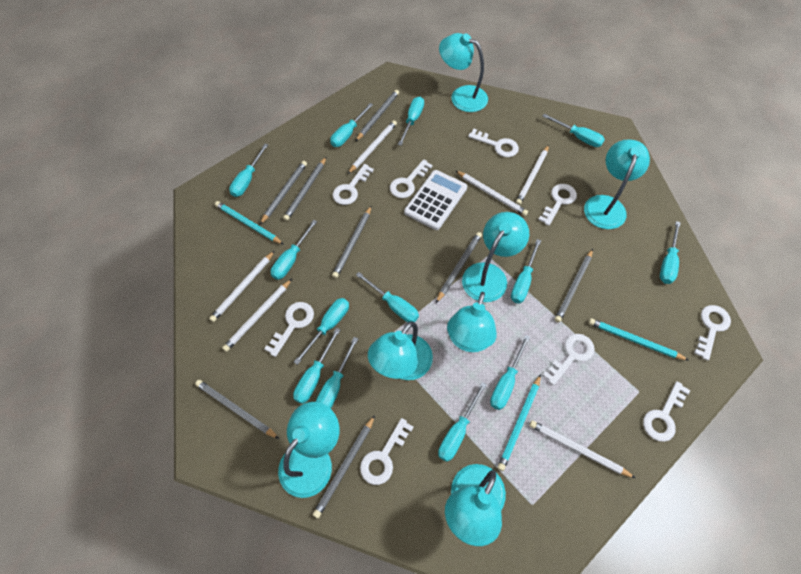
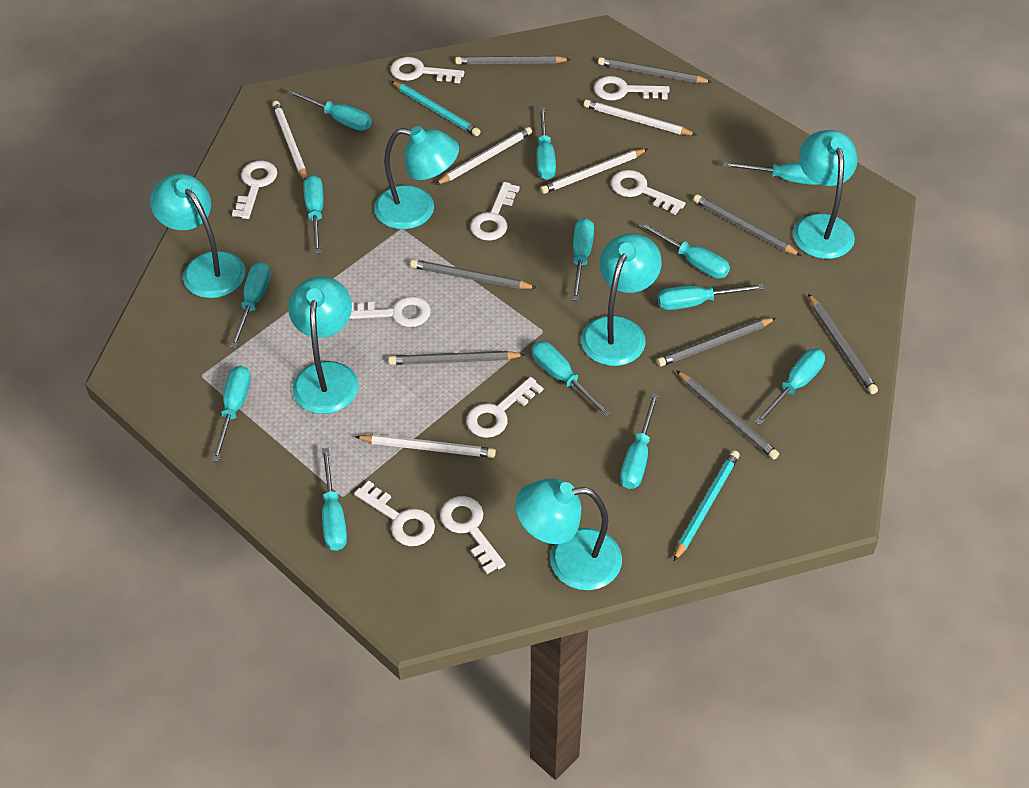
turquoise lamp: 7 -> 6
turquoise pencil: 3 -> 2
white calculator: 1 -> 0
white pencil: 6 -> 5

